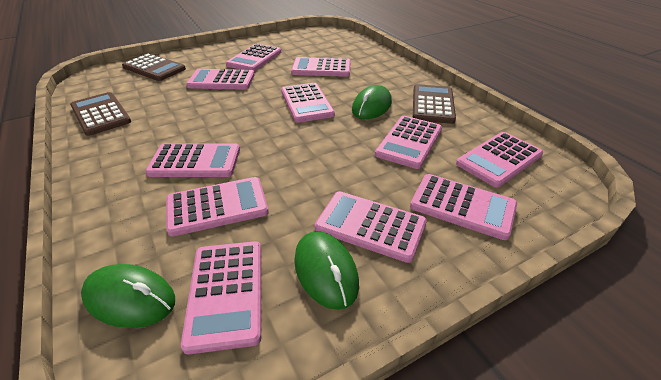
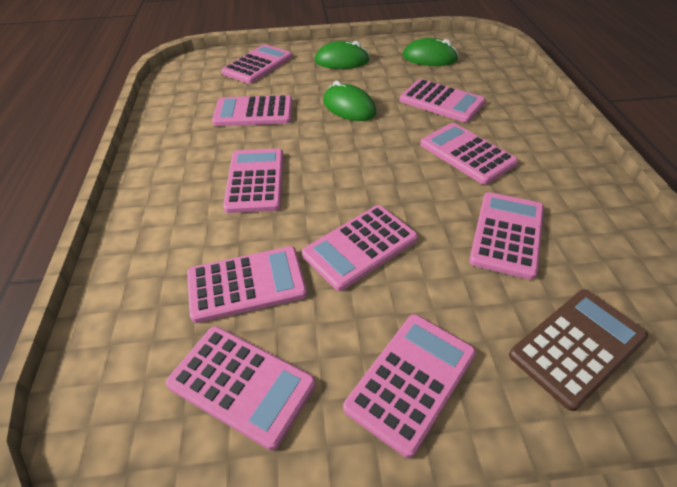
brown calculator: 3 -> 1
pink calculator: 11 -> 10

